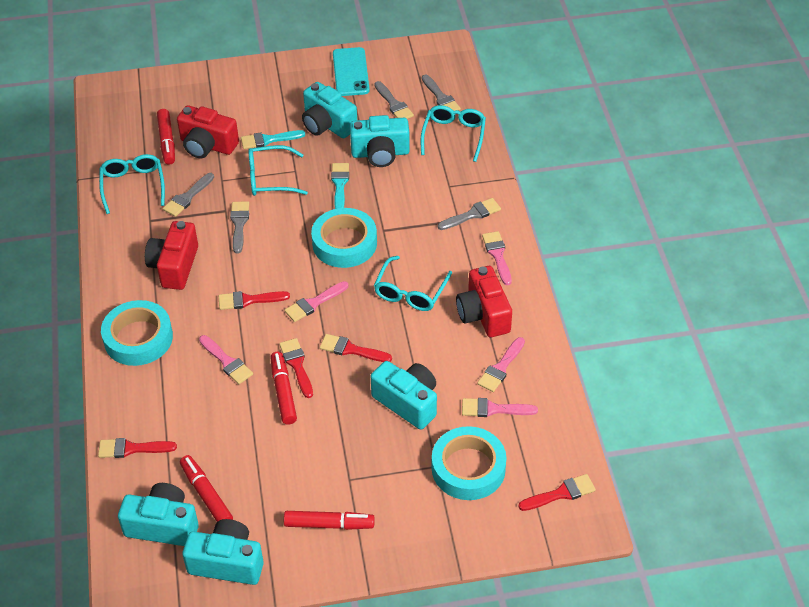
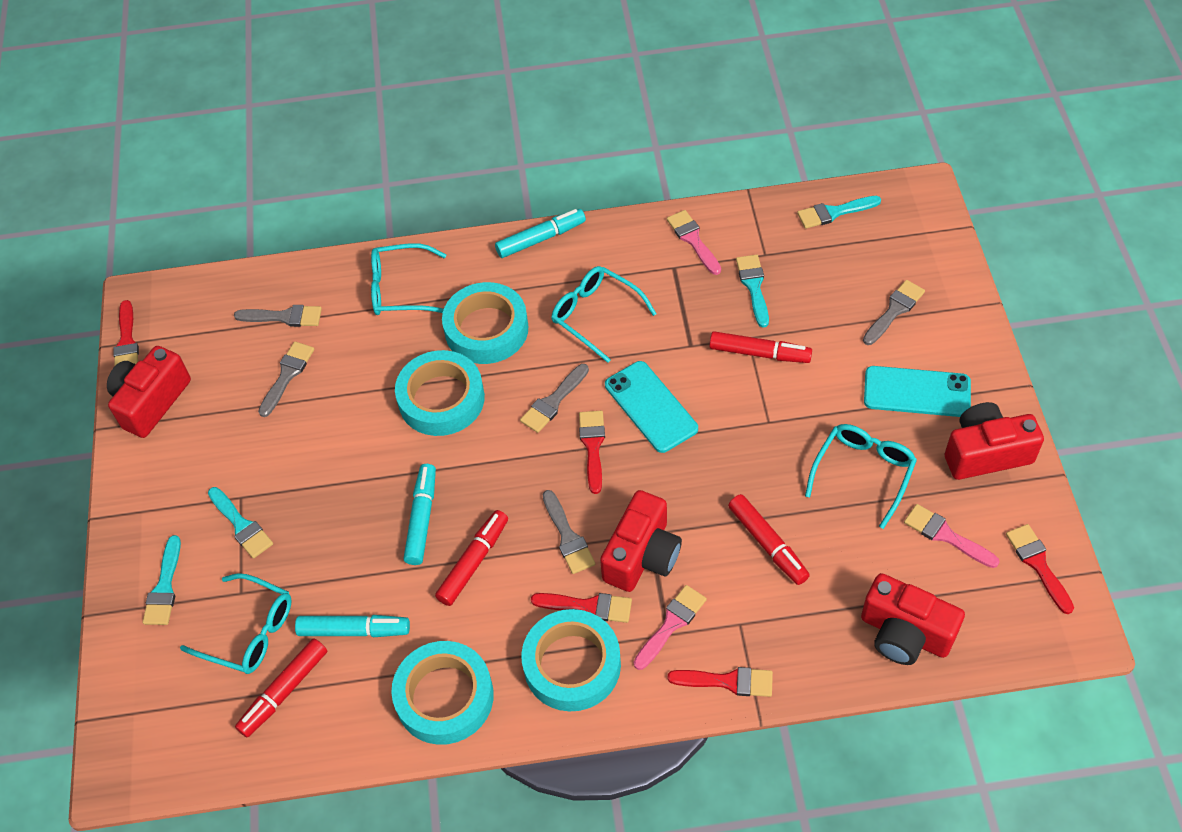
pink brush: 5 -> 3
red camera: 3 -> 4
turquoise brush: 2 -> 4
turquoise camera: 5 -> 0
turquoise marker: 0 -> 3
turquoise phone: 1 -> 2
turquoise tape: 3 -> 4

